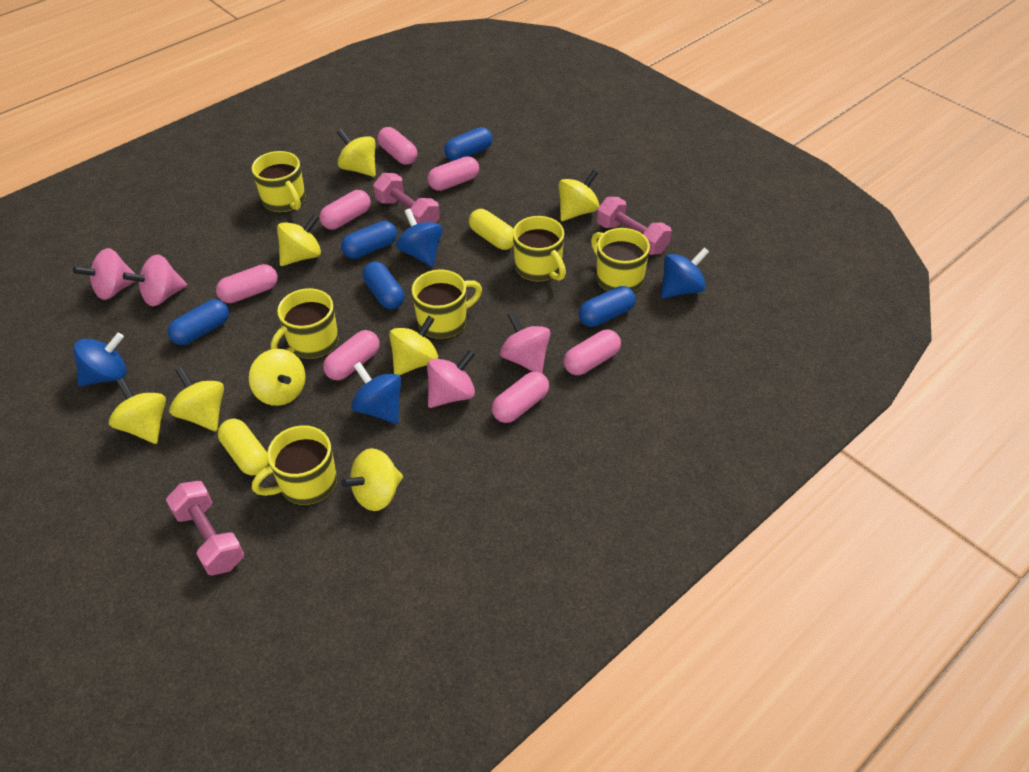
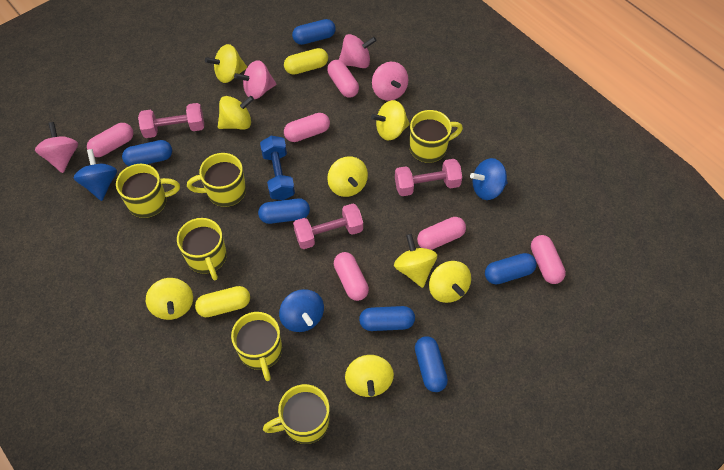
blue capsule: 5 -> 6
blue dumbbell: 0 -> 1
blue spinning top: 4 -> 3
pink capsule: 7 -> 6

